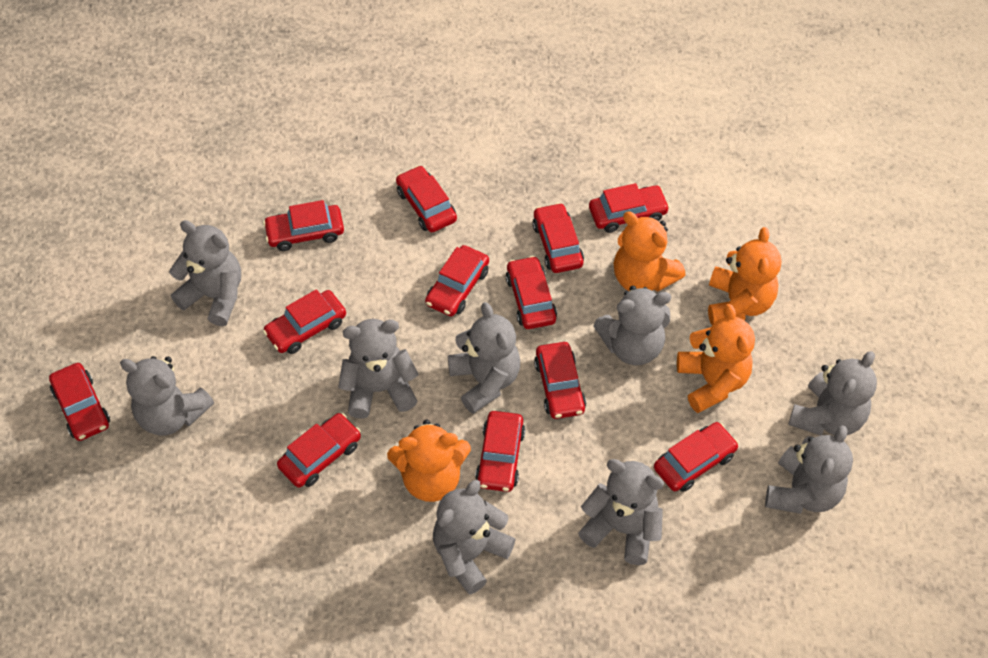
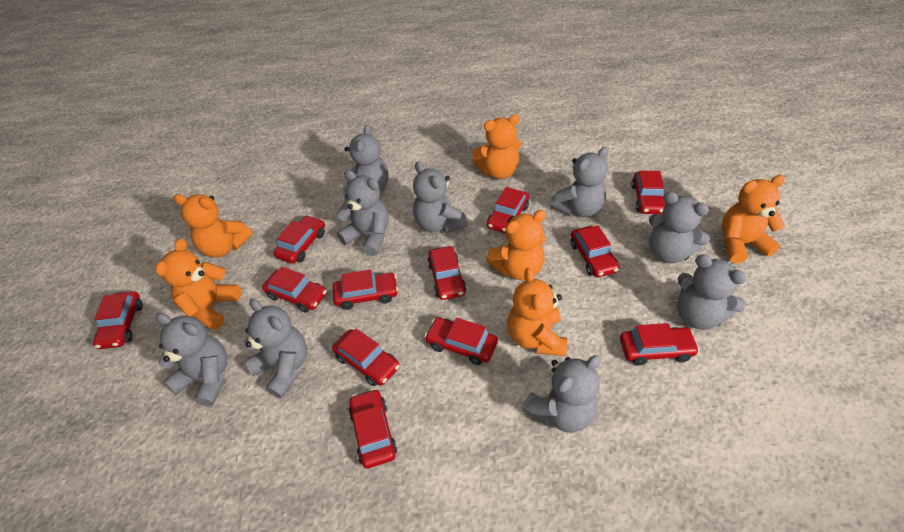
orange teddy bear: 4 -> 6

